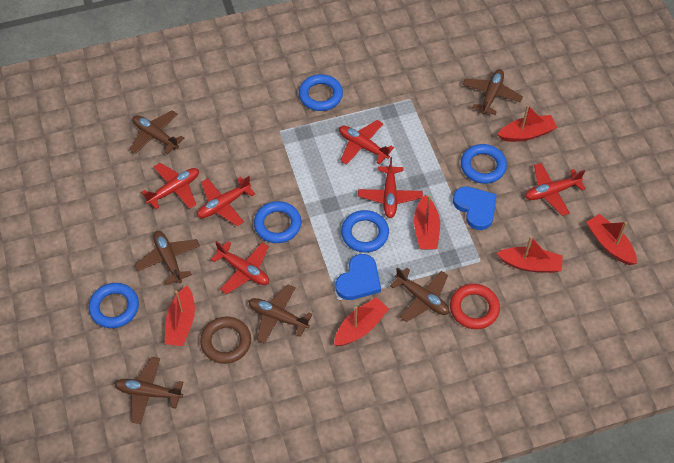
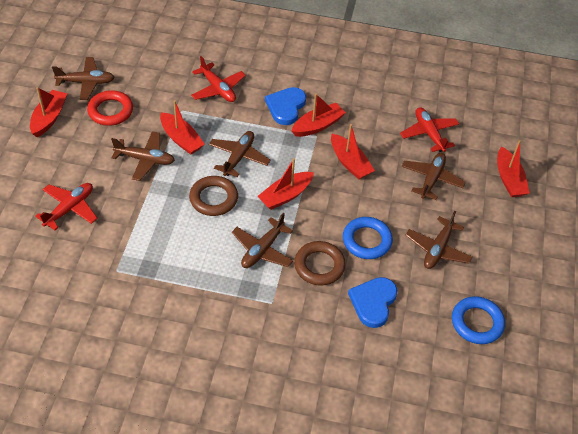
blue ring: 5 -> 2
brown ring: 1 -> 2
red plane: 6 -> 3

